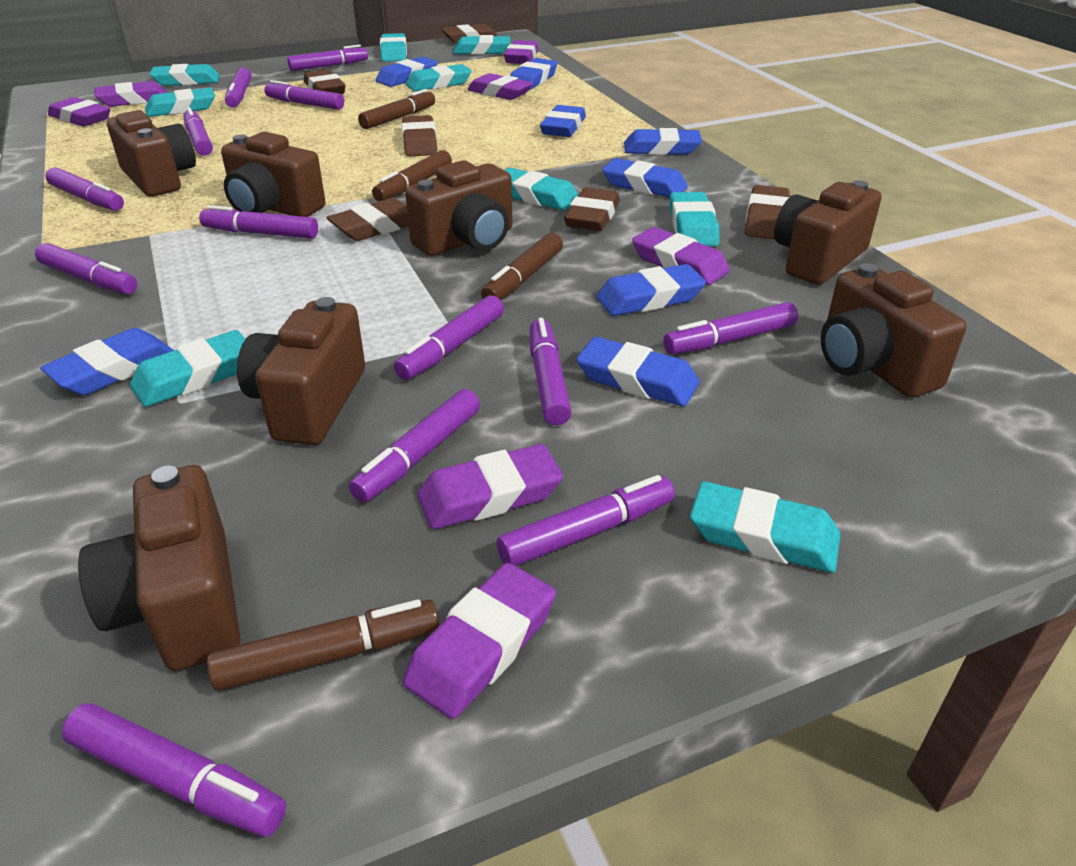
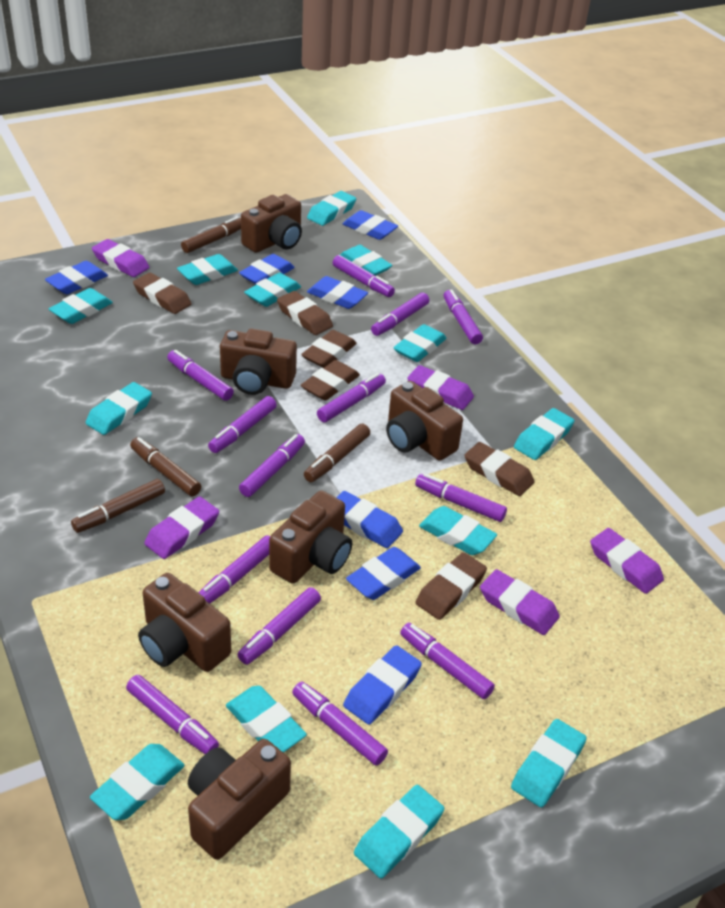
blue eraser: 8 -> 7
brown camera: 7 -> 6
purple eraser: 7 -> 5
turquoise eraser: 9 -> 13

